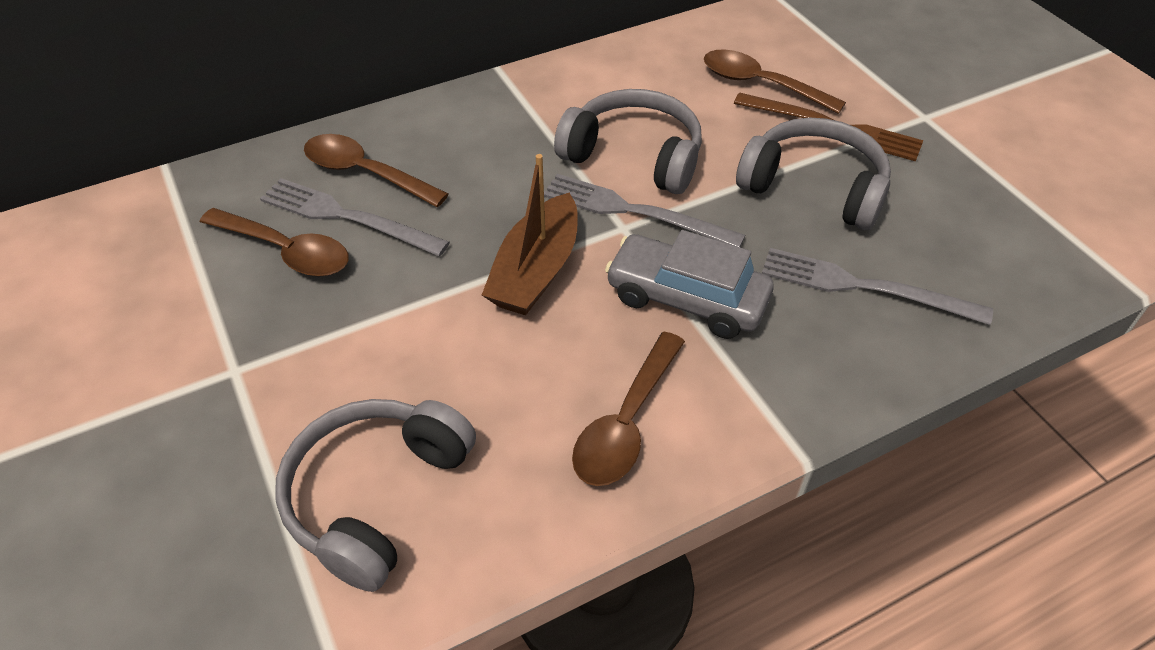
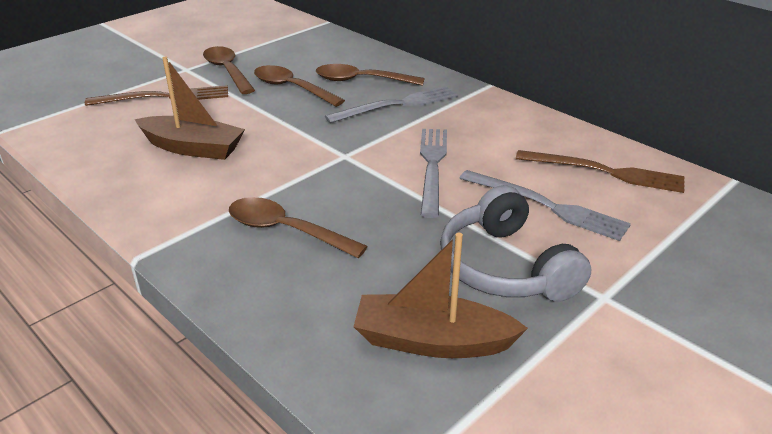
brown boat: 1 -> 2
brown fork: 1 -> 2
grey car: 1 -> 0
grey headphones: 3 -> 1

